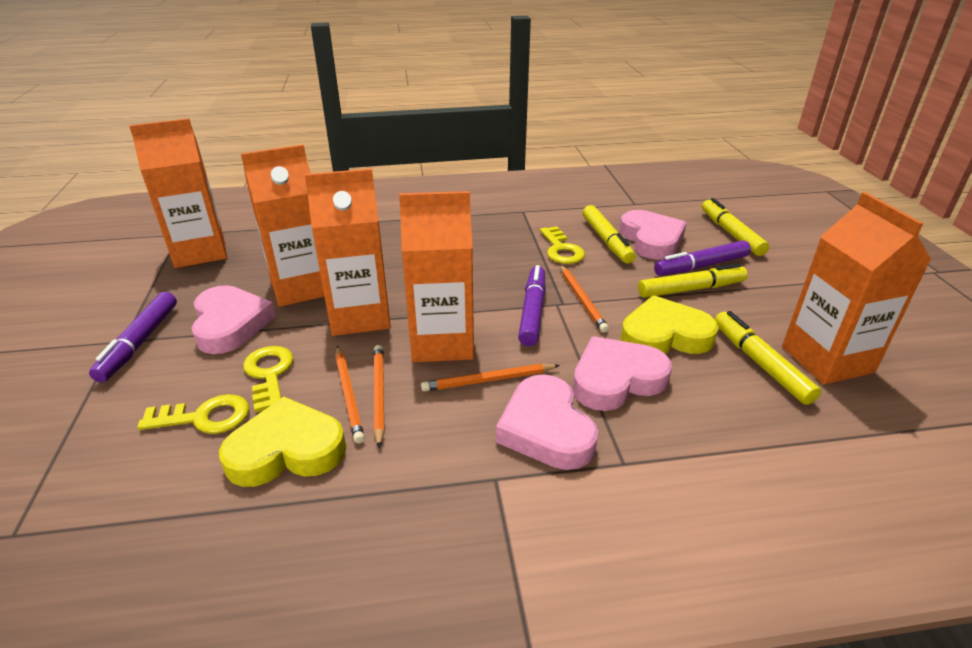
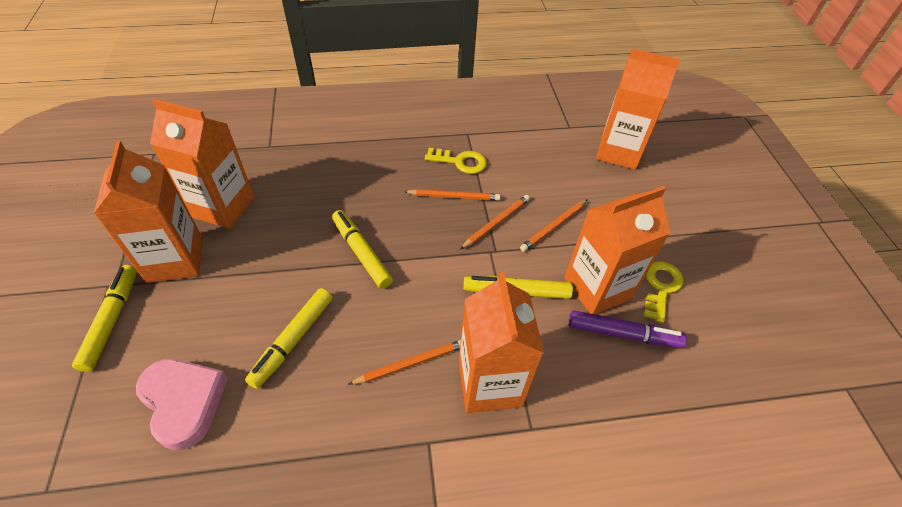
pink heart: 4 -> 1
purple marker: 3 -> 1
yellow heart: 2 -> 0
yellow key: 3 -> 2

